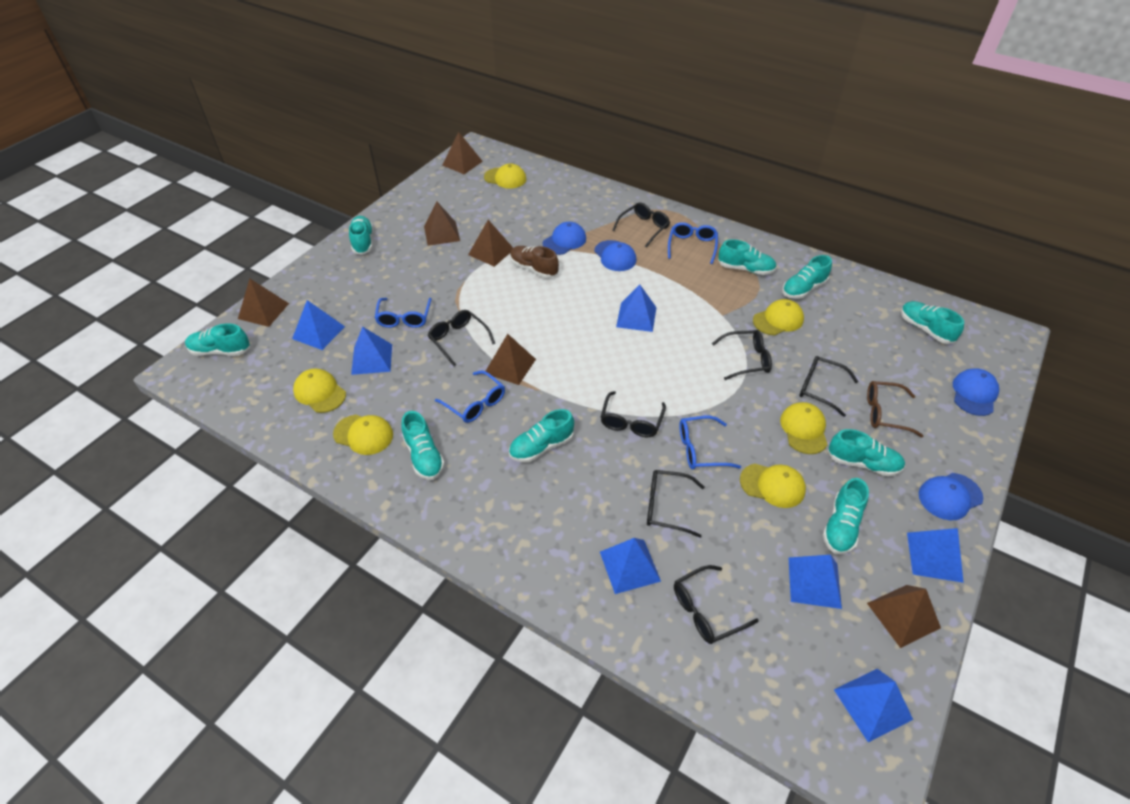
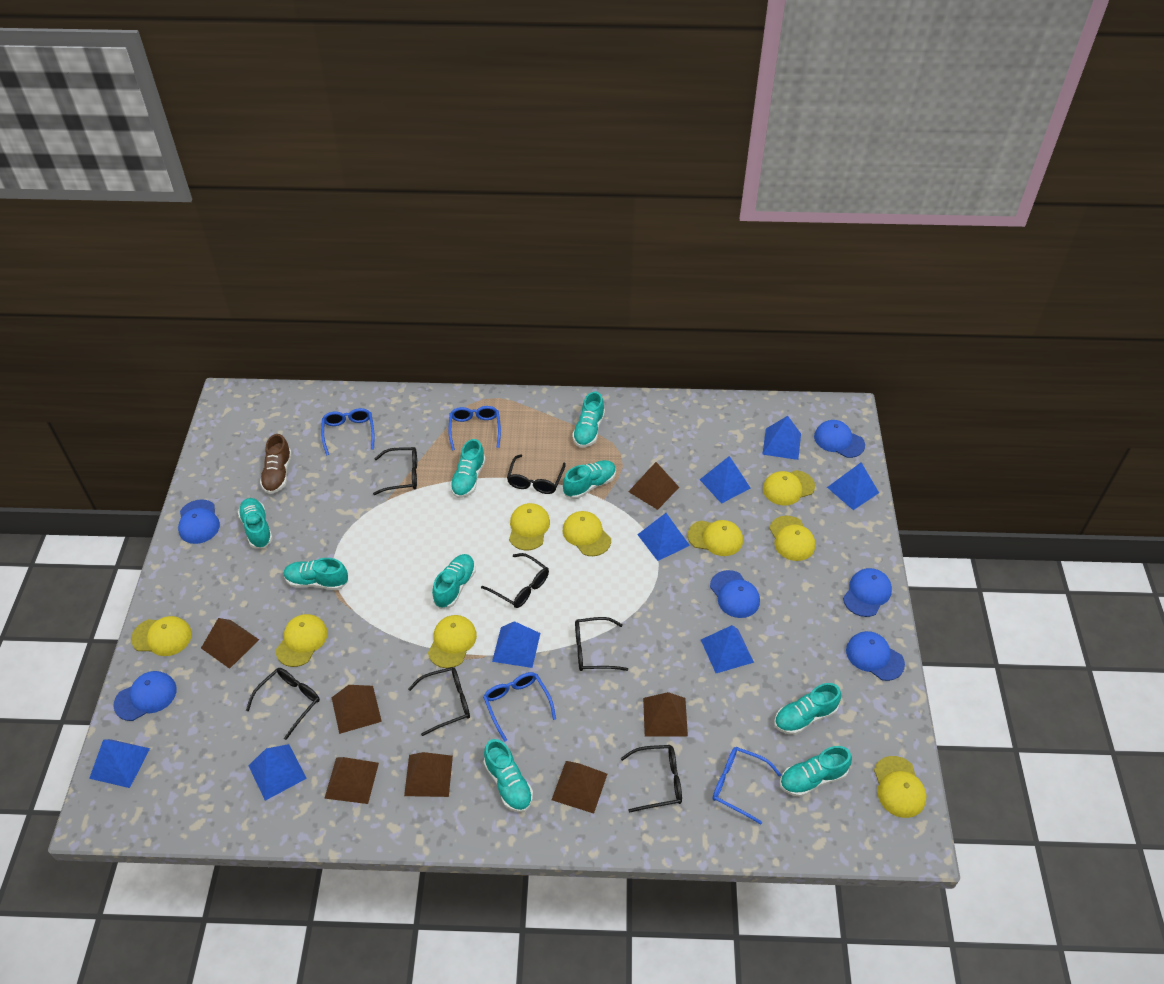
blue cap: 4 -> 6
blue pyramid: 7 -> 8
brown glasses: 1 -> 0
brown pyramid: 6 -> 7
yellow cap: 6 -> 9

